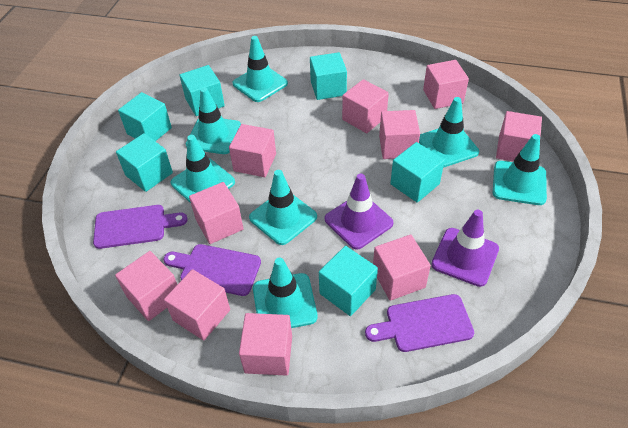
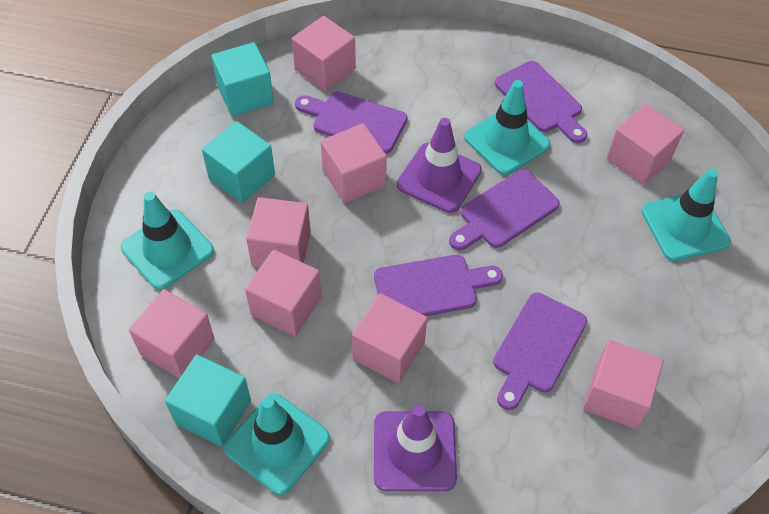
pink cube: 10 -> 8
purple cutting board: 3 -> 5
turquoise cube: 6 -> 3
turquoise traffic cone: 7 -> 4

